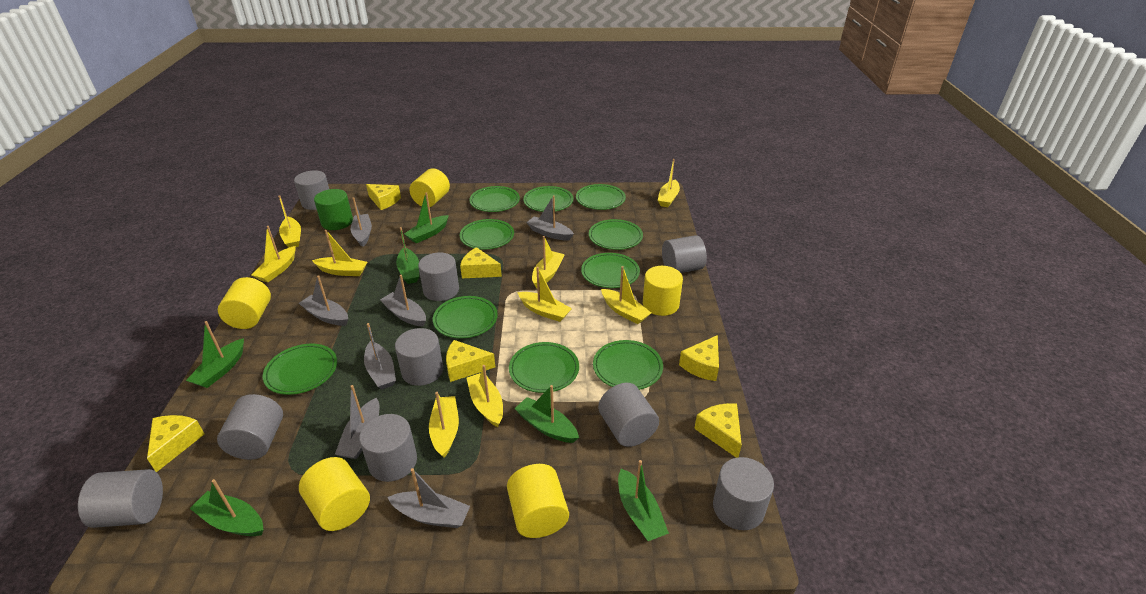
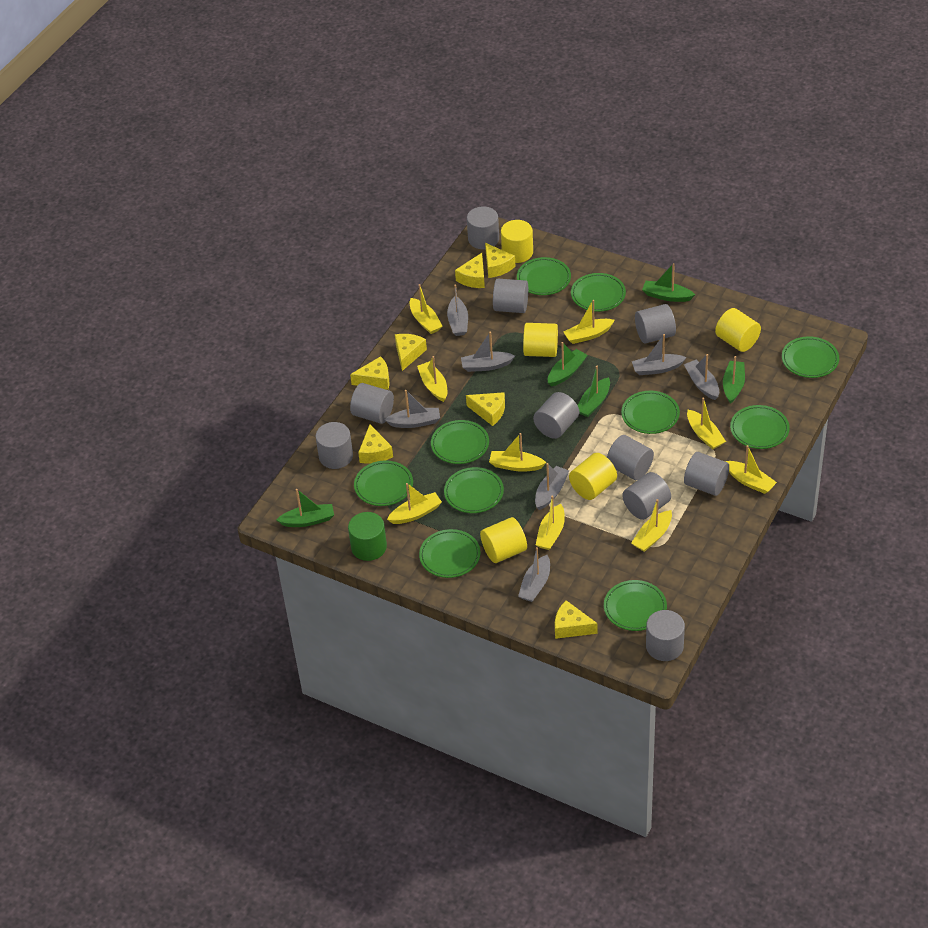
green boat: 6 -> 5
grey cylinder: 9 -> 10
yellow cheese: 6 -> 7

